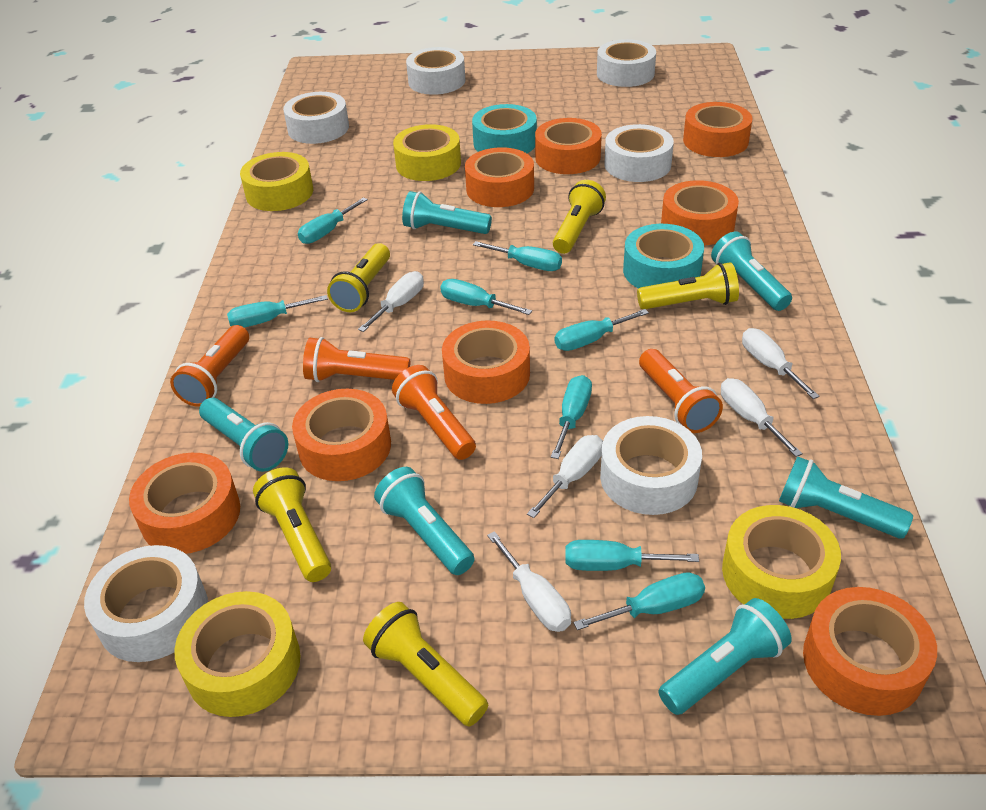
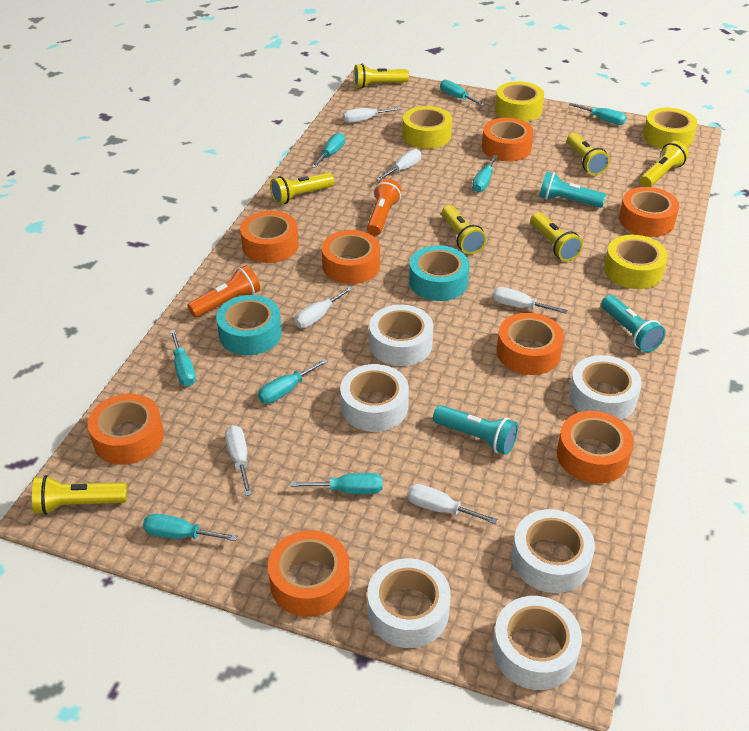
orange flashlight: 4 -> 2
turquoise flashlight: 6 -> 3
white screwdriver: 5 -> 6
yellow flashlight: 5 -> 7

